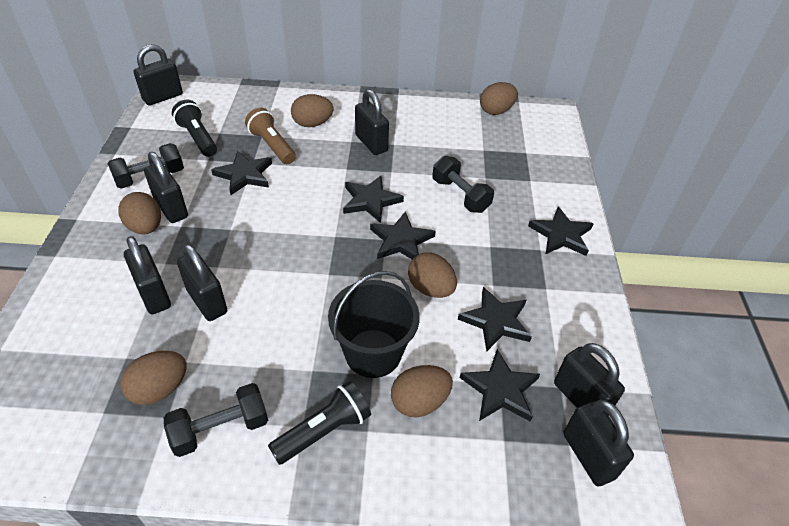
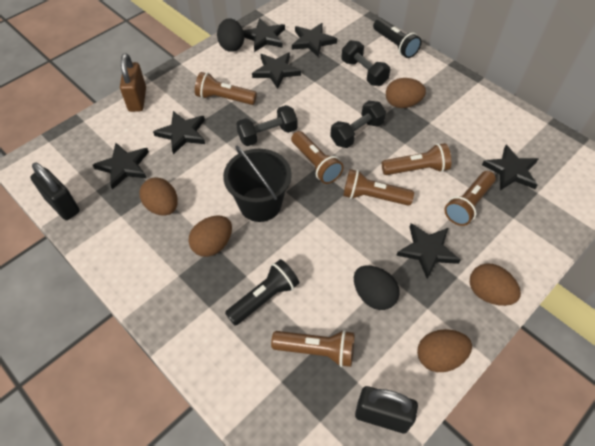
black egg: 0 -> 2
black padlock: 7 -> 2
black star: 6 -> 7
brown egg: 6 -> 5
brown flashlight: 1 -> 6
brown padlock: 0 -> 1

